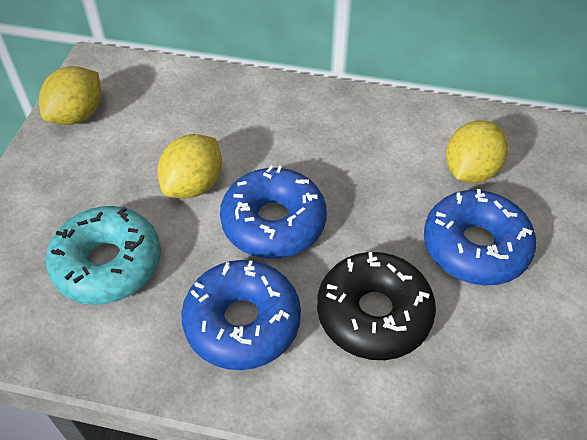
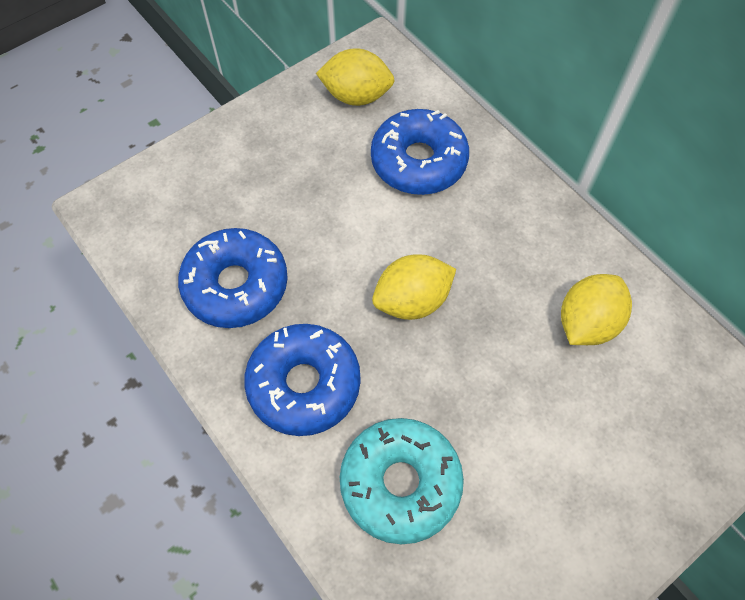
black donut: 1 -> 0

